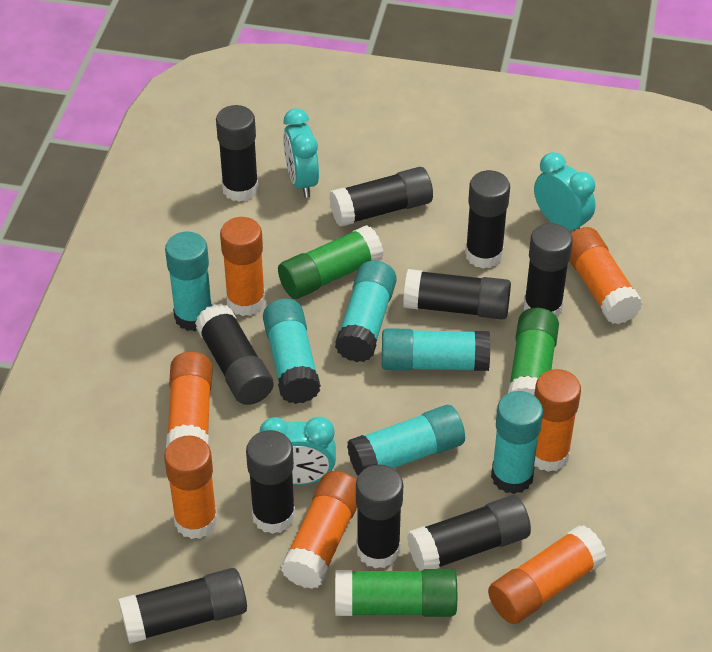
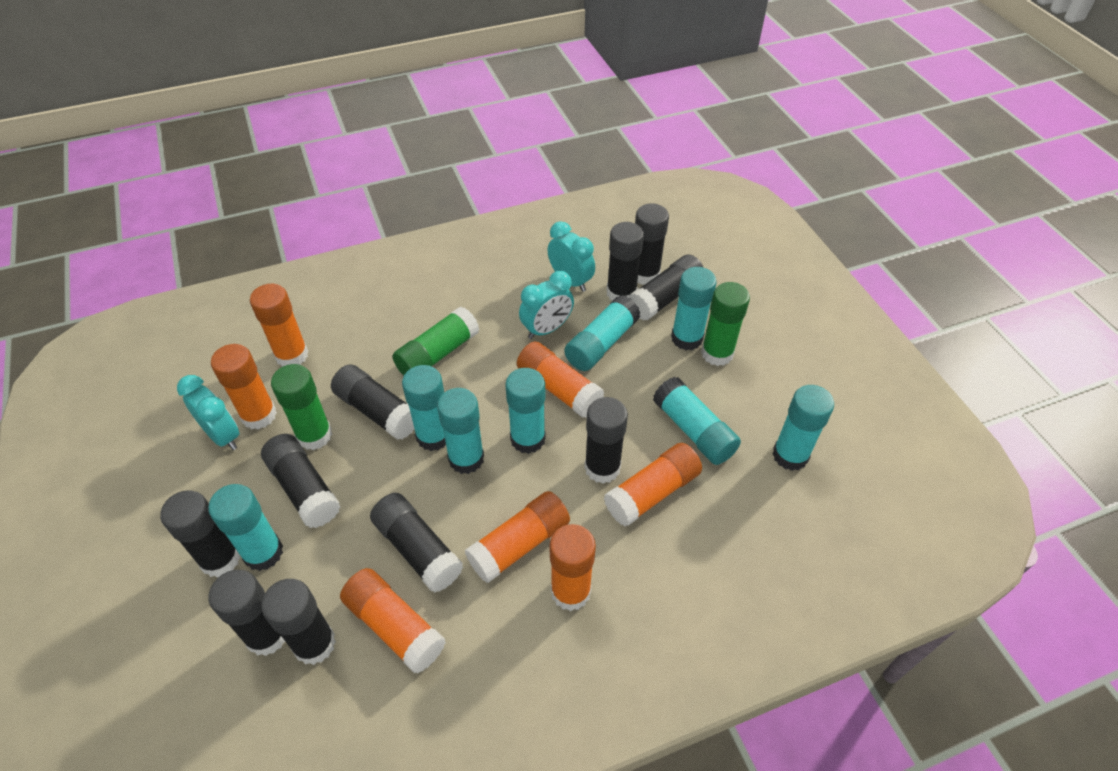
turquoise glue stick: 6 -> 8

